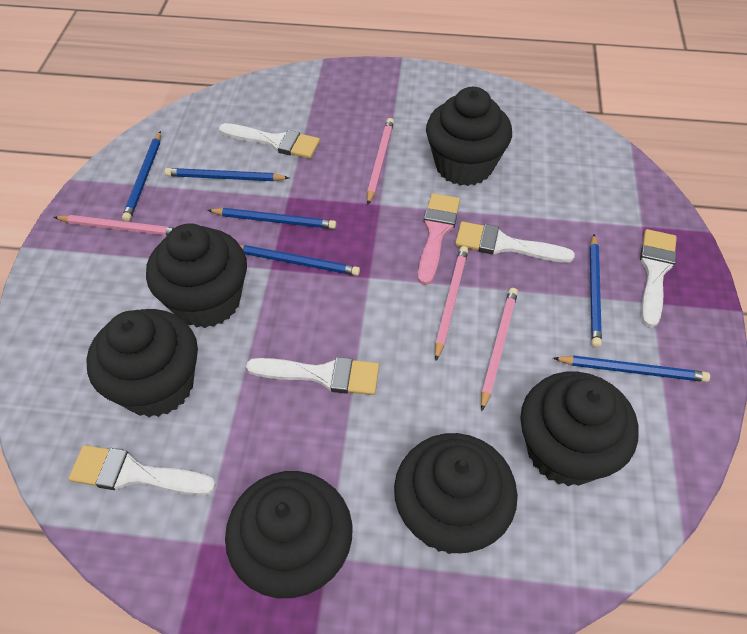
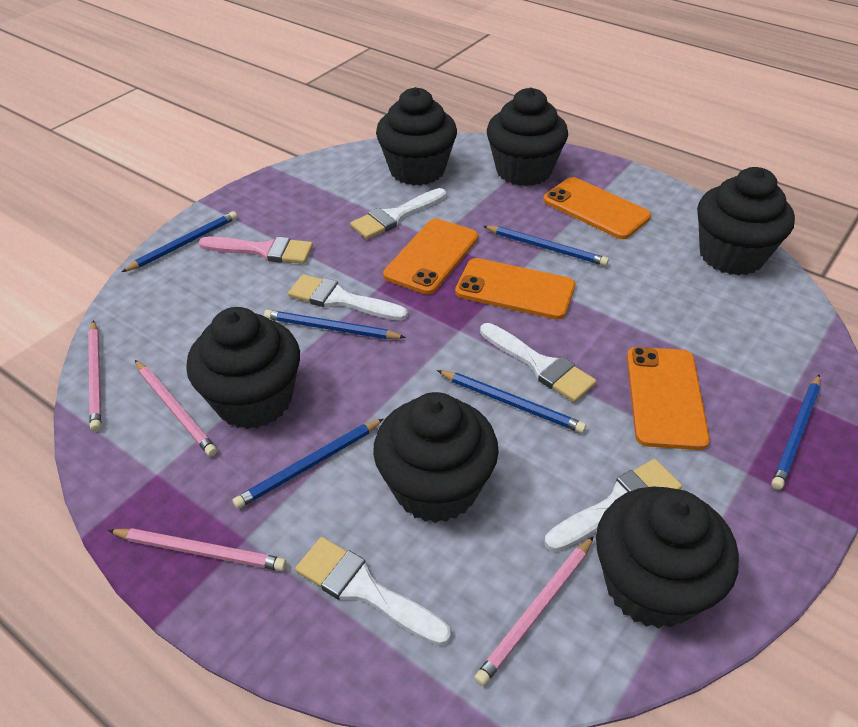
orange phone: 0 -> 4

